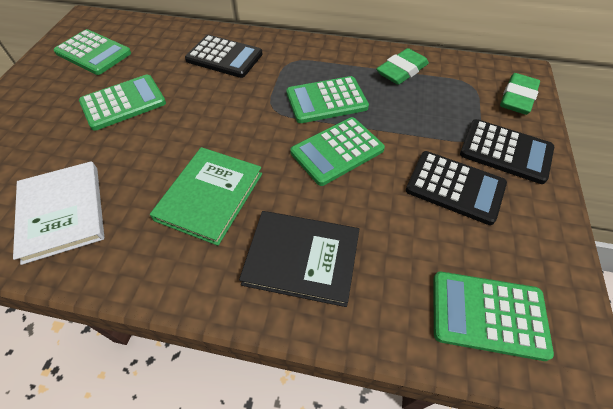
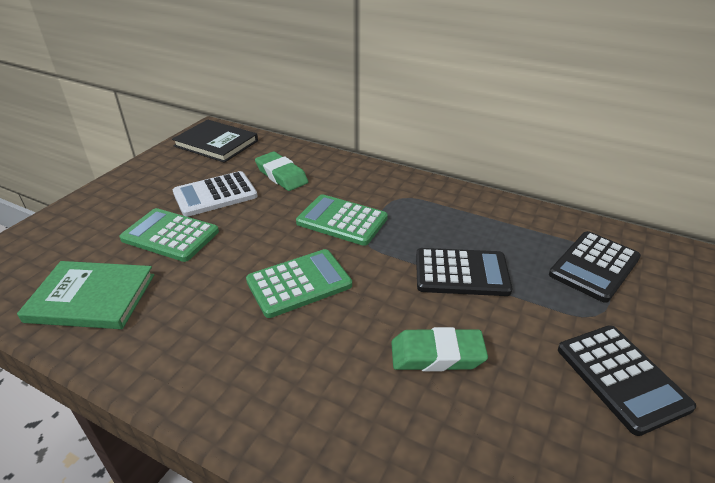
green calculator: 5 -> 3
white book: 1 -> 0
white calculator: 0 -> 1

